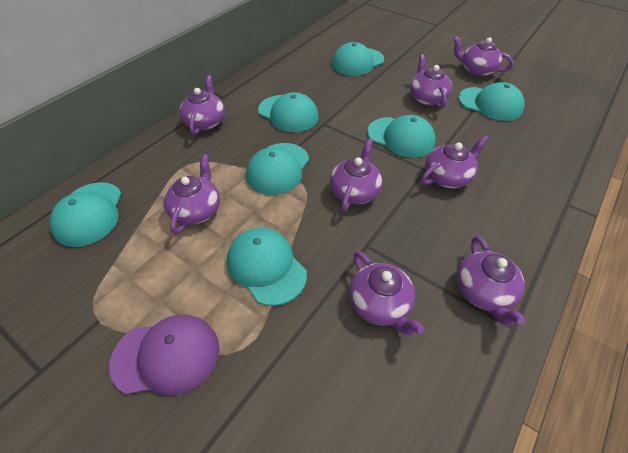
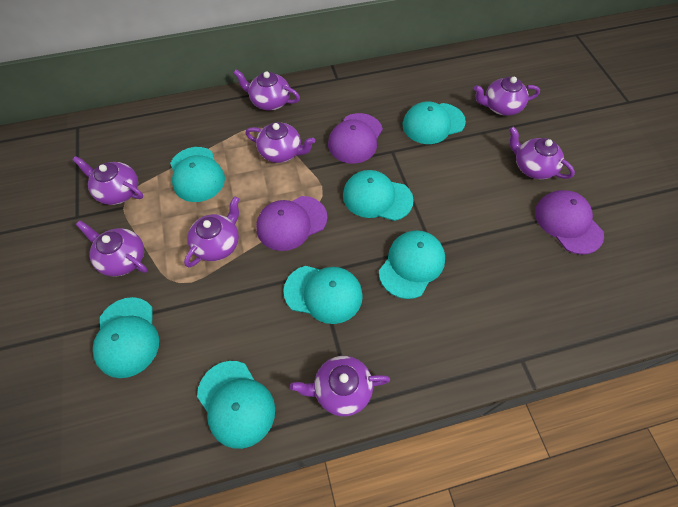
purple cap: 1 -> 3

